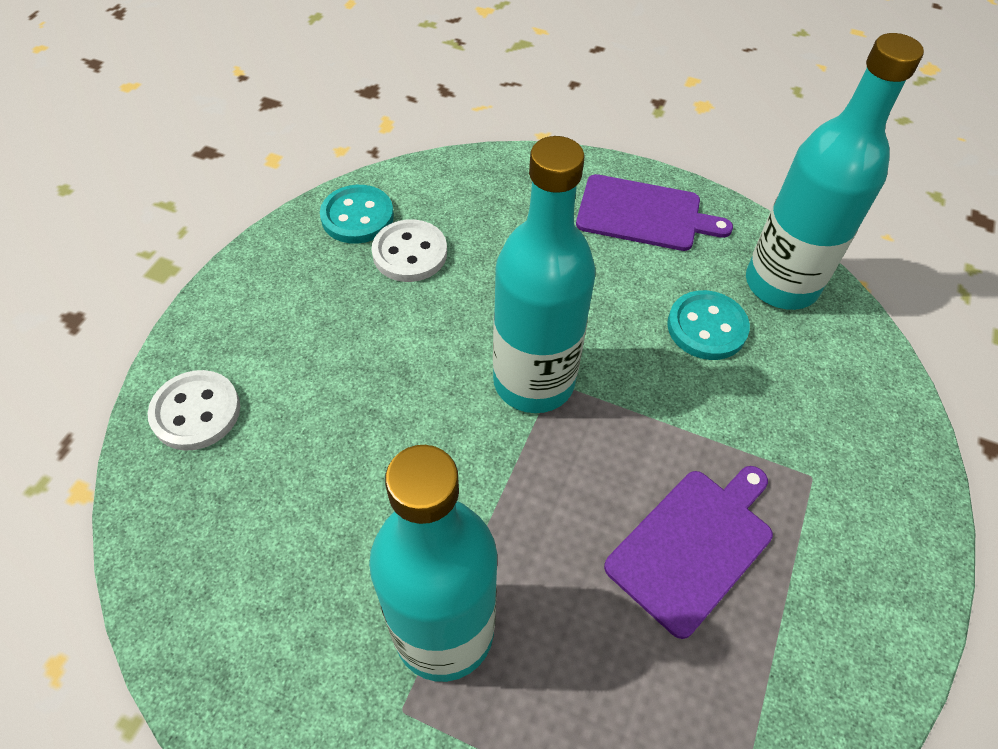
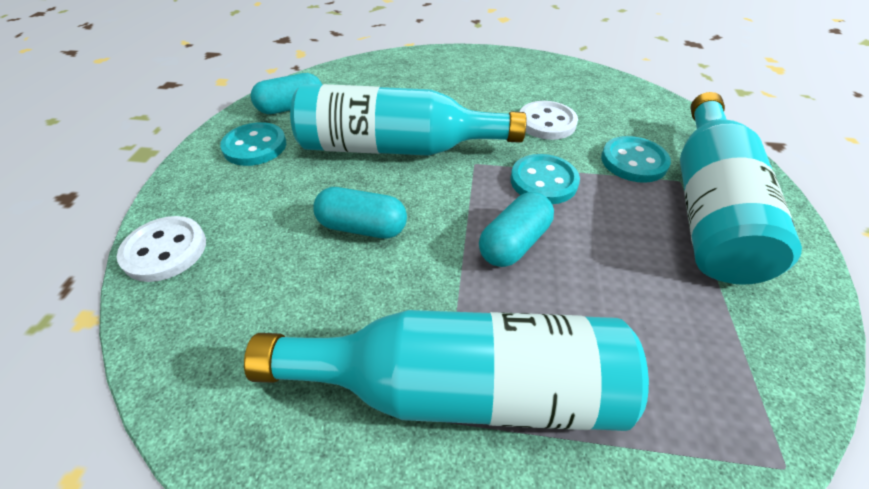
purple cutting board: 2 -> 0
turquoise button: 2 -> 3
turquoise capsule: 0 -> 3

